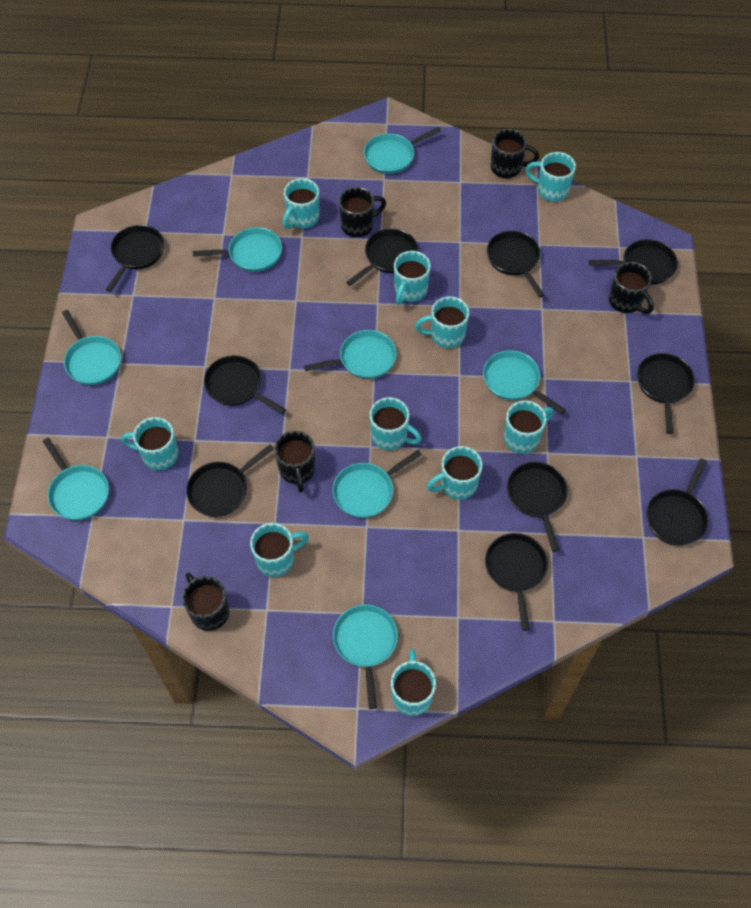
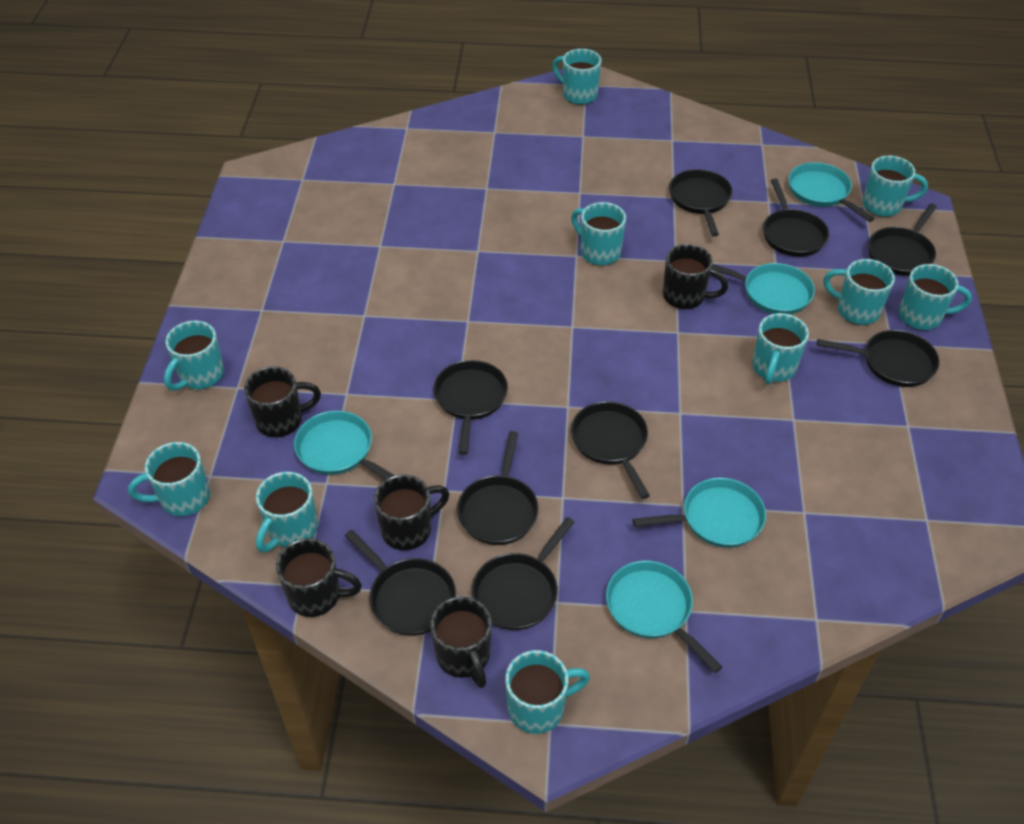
black pan: 10 -> 9
turquoise pan: 8 -> 5

